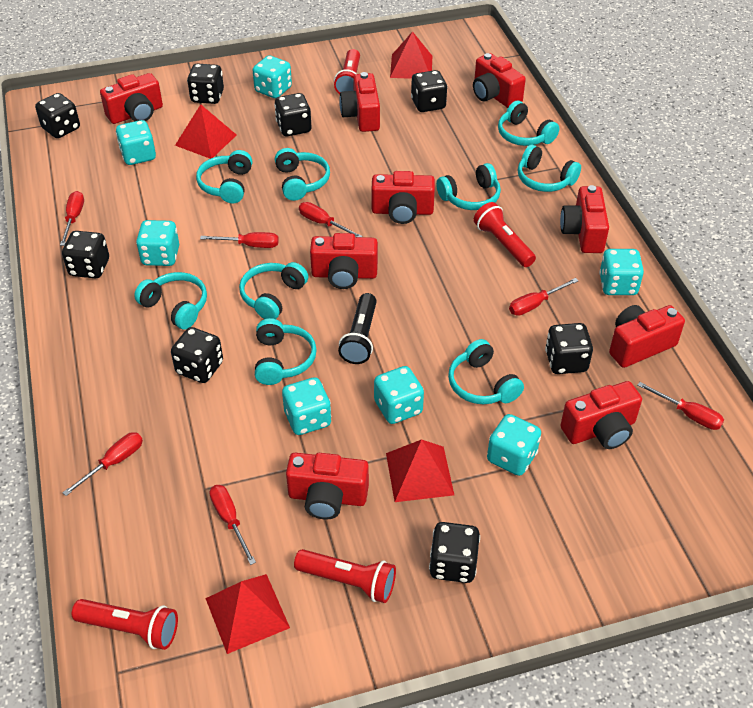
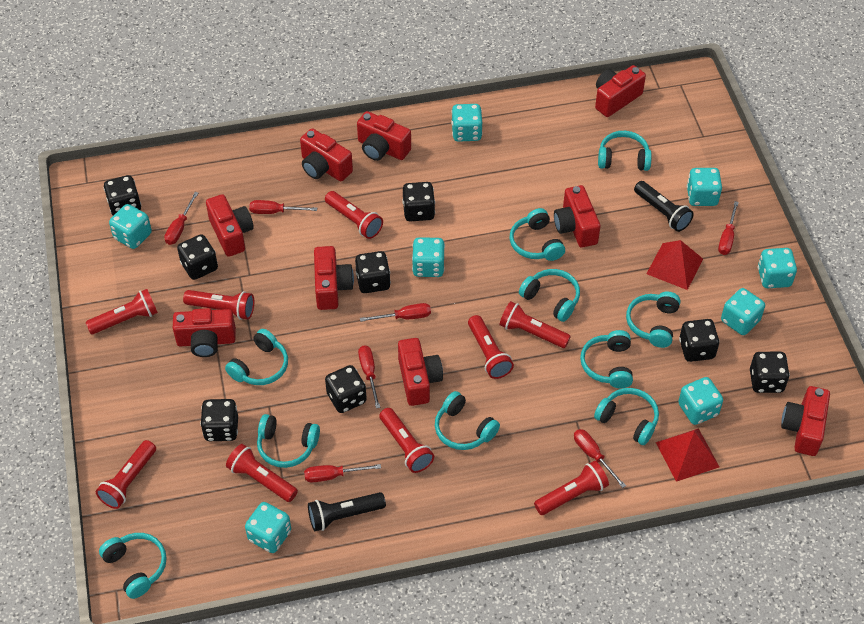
black flashlight: 1 -> 2
red flashlight: 4 -> 9
red pyramid: 4 -> 2
turquoise dice: 7 -> 8
turquoise headphones: 9 -> 10

